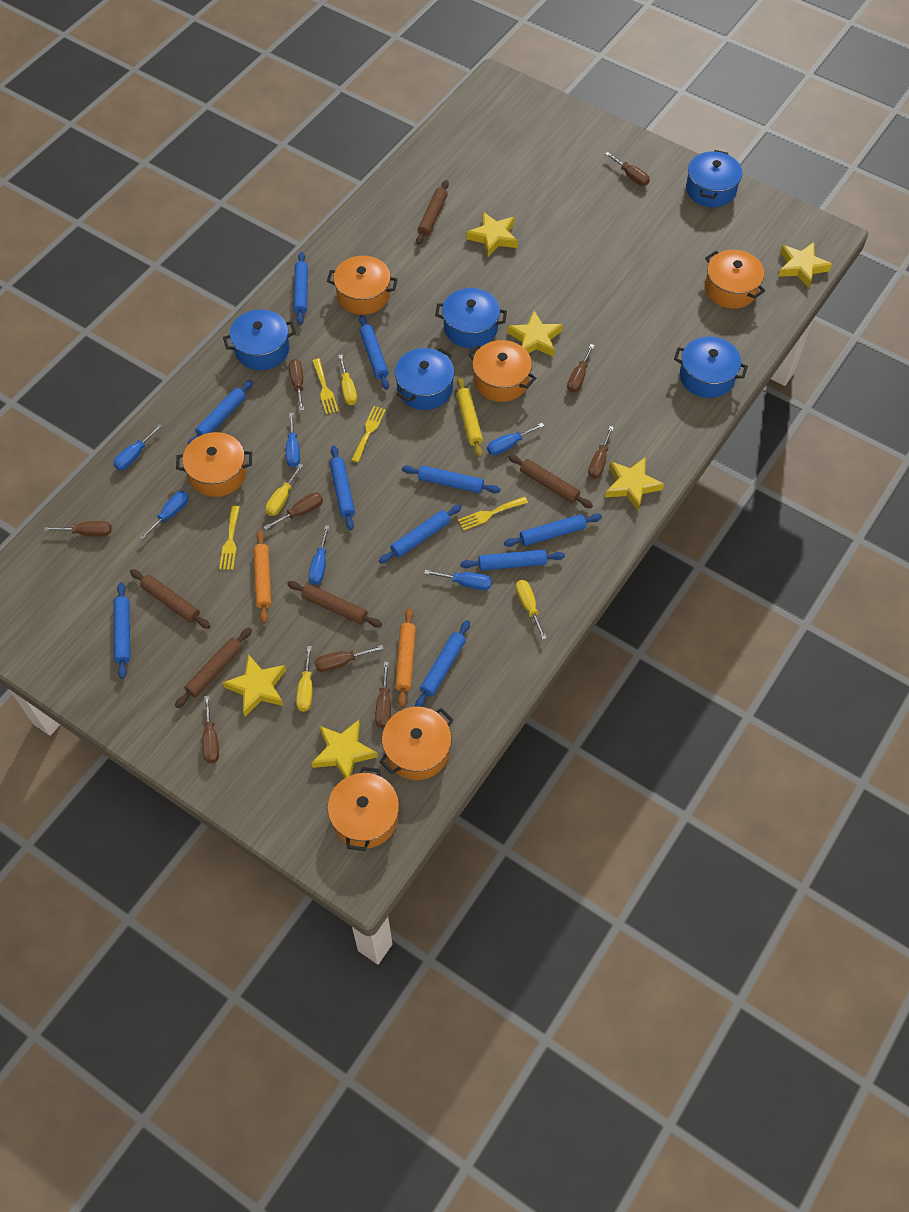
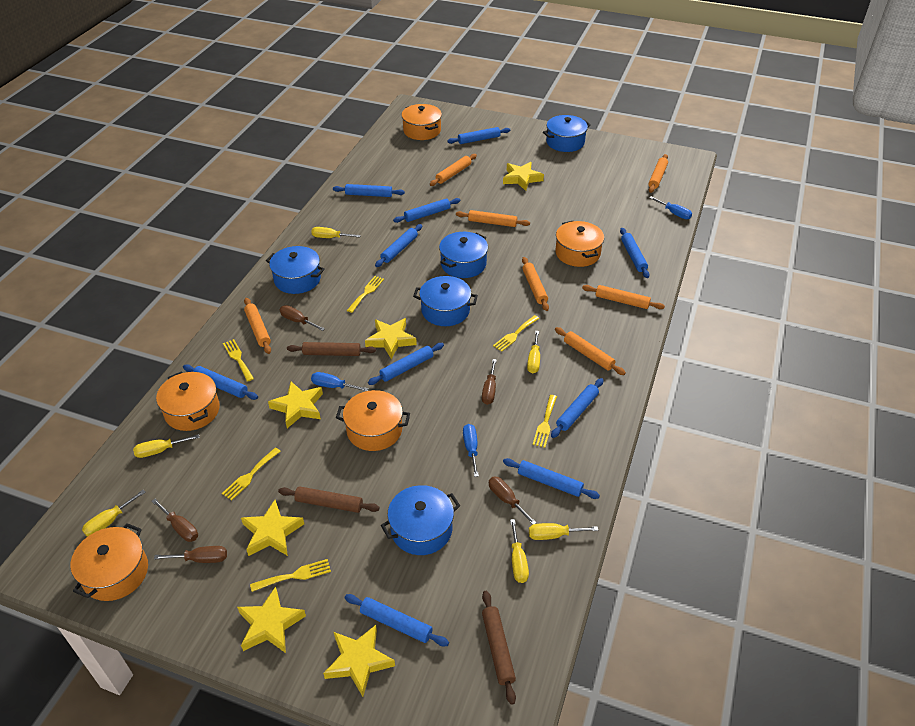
blue screwdriver: 6 -> 3
brown rolling pin: 5 -> 3
brown screwdriver: 9 -> 5
orange pot: 6 -> 5
orange rolling pin: 2 -> 7
yellow fork: 4 -> 6
yellow rolling pin: 1 -> 0
yellow screwdriver: 4 -> 6

